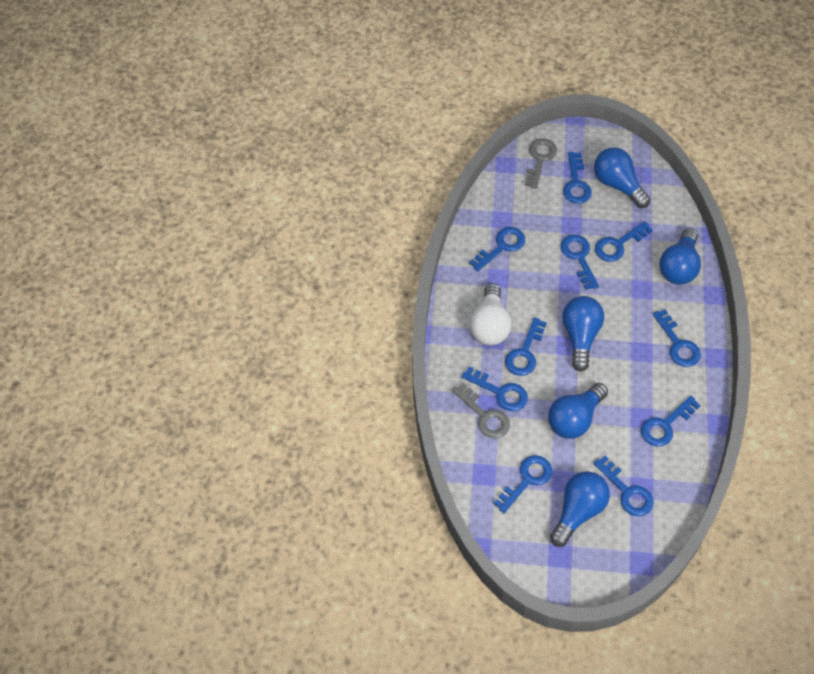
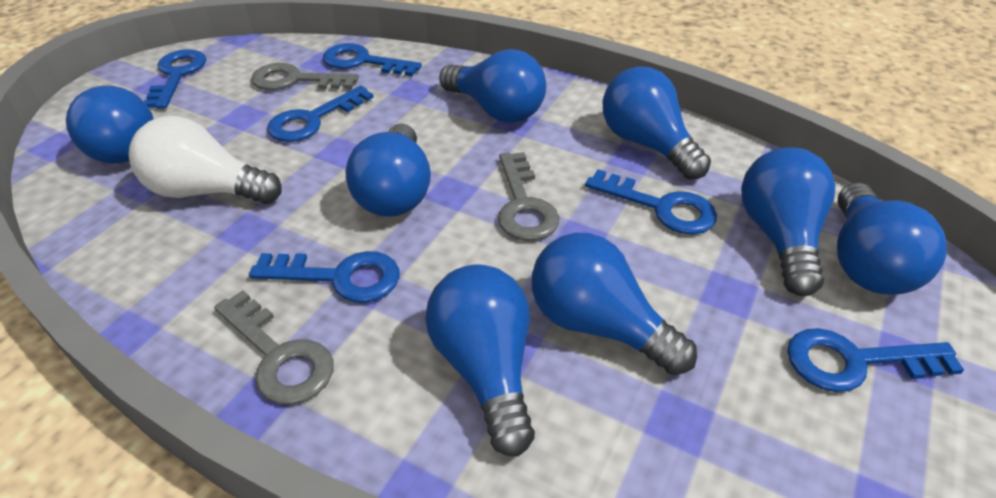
blue key: 10 -> 6
blue light bulb: 5 -> 8
grey key: 2 -> 3

